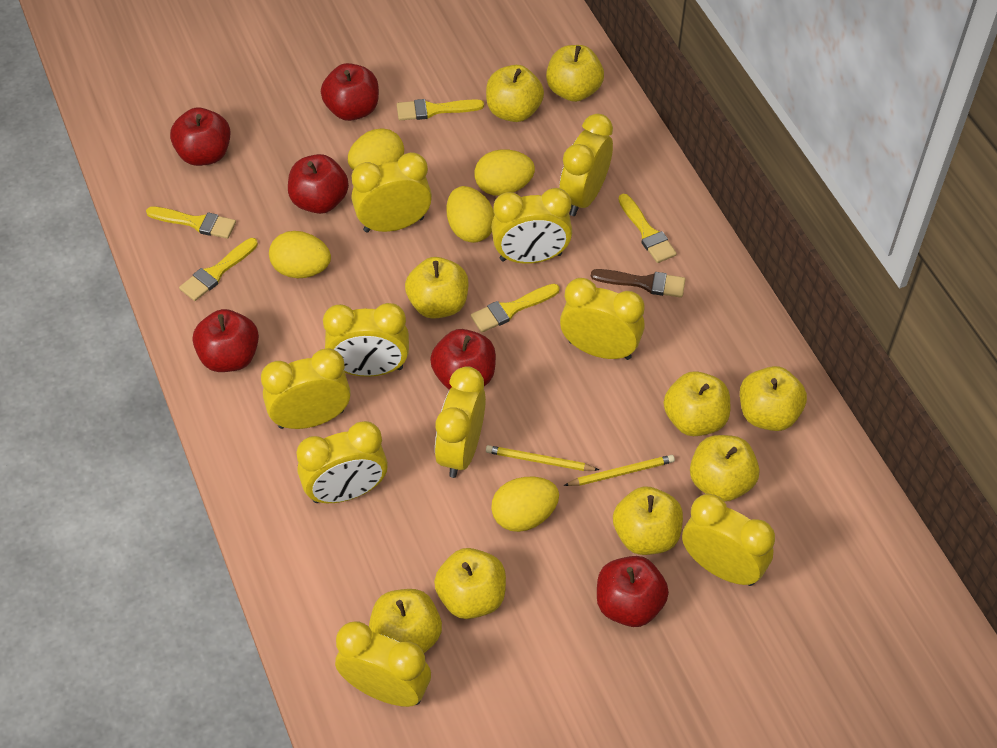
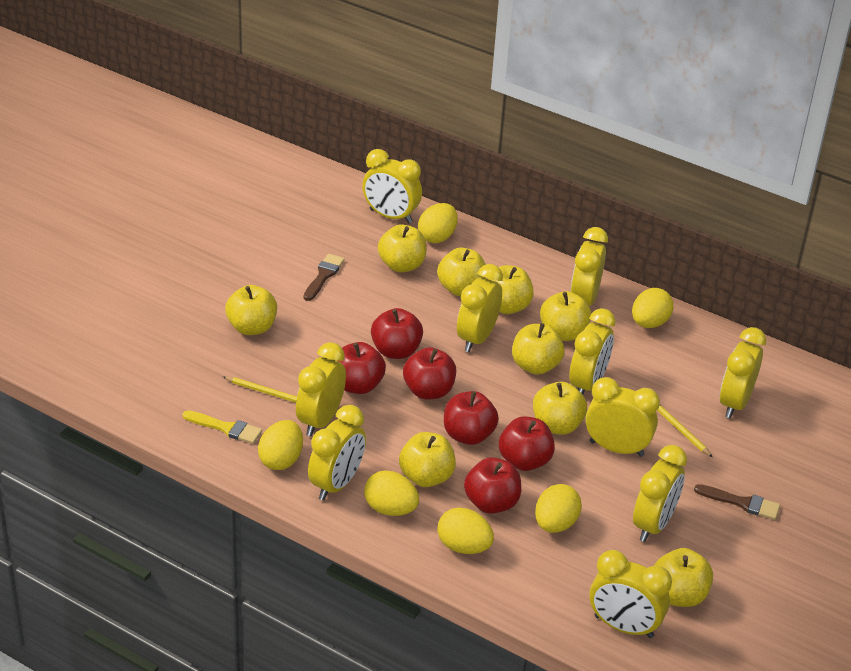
brown brush: 1 -> 2
yellow brush: 5 -> 1
yellow egg: 5 -> 6

